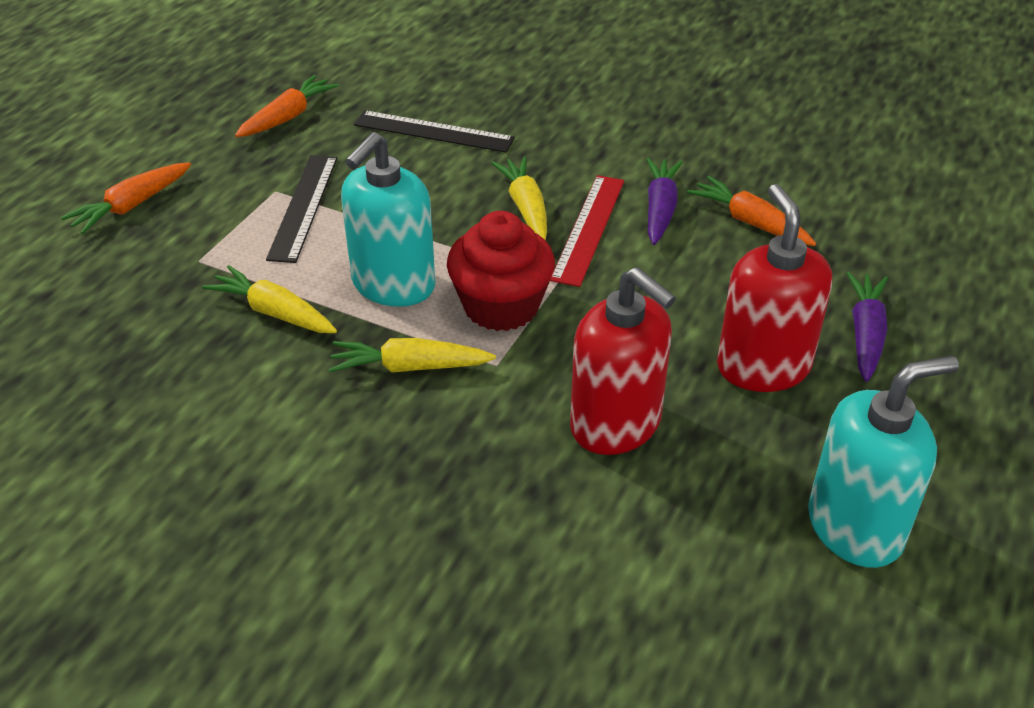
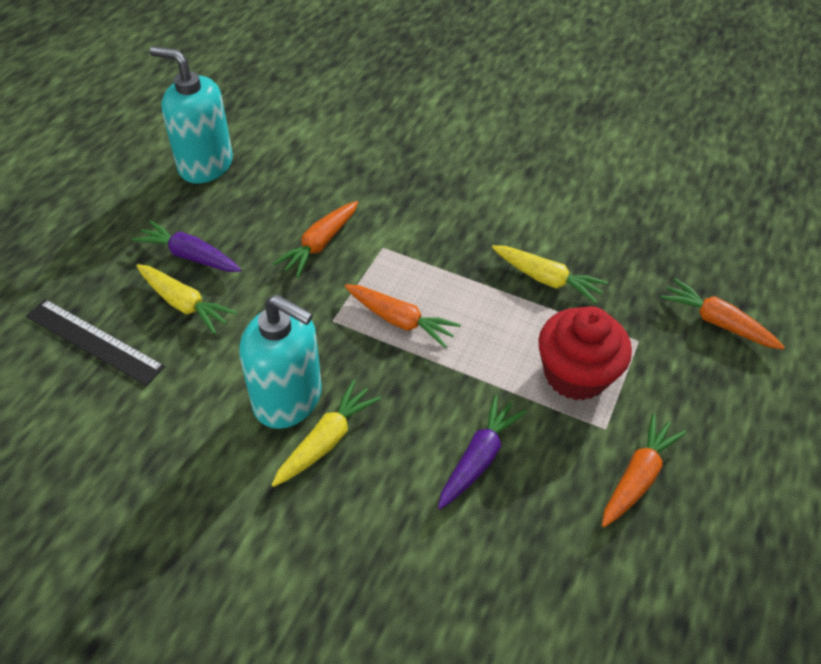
black ruler: 2 -> 1
orange carrot: 3 -> 4
red ruler: 1 -> 0
red soap dispenser: 2 -> 0

